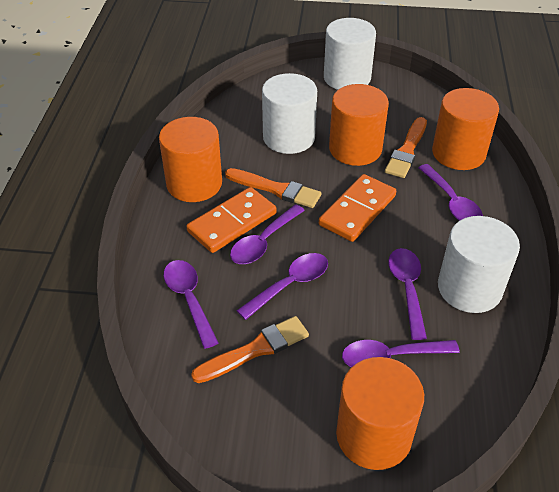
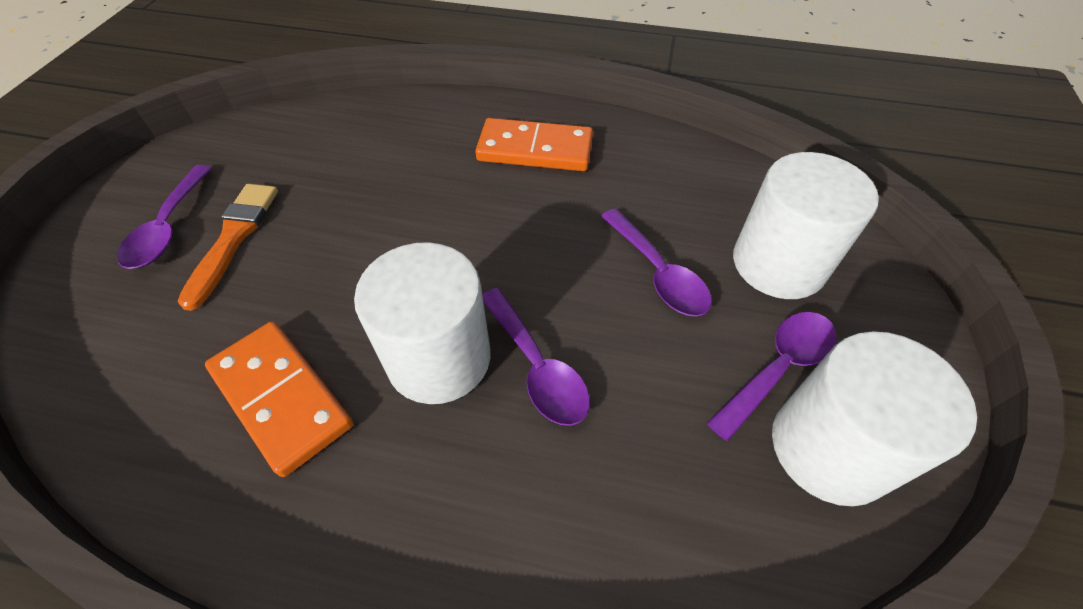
orange brush: 3 -> 1
orange cylinder: 4 -> 0
purple spoon: 6 -> 4

